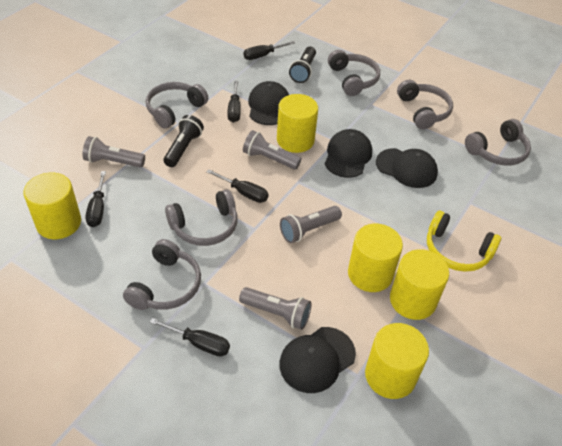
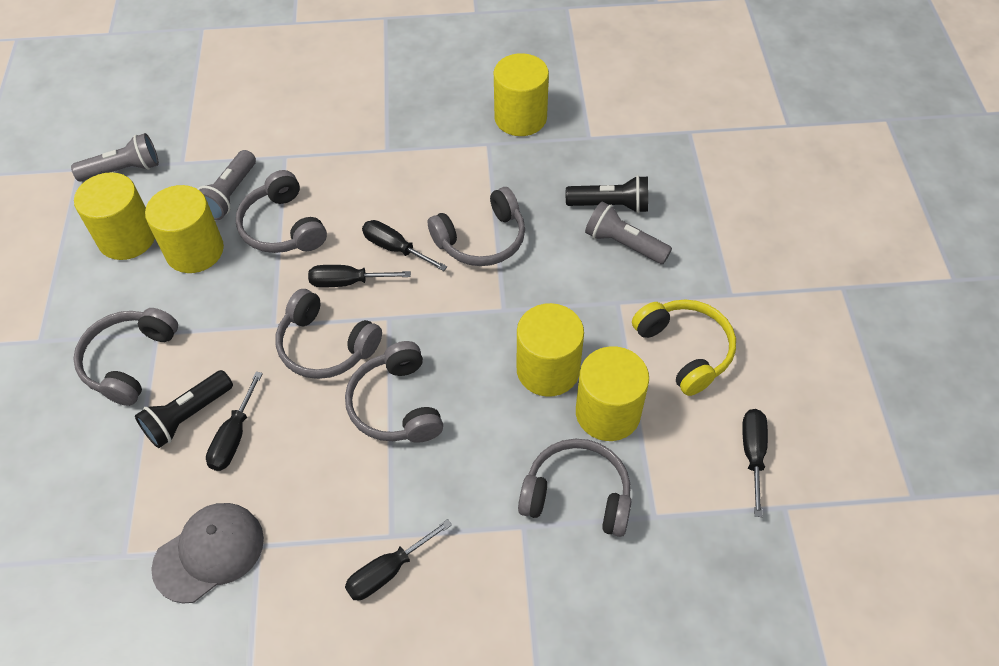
black cap: 4 -> 0
grey cap: 0 -> 1
grey flashlight: 4 -> 3

